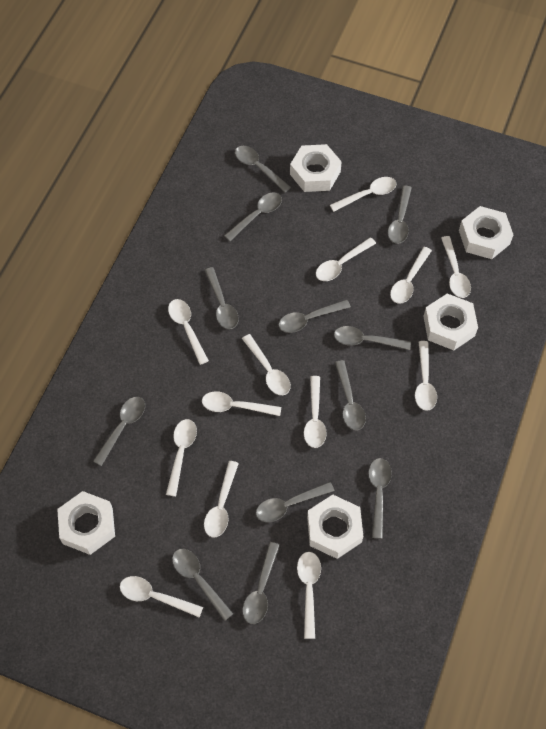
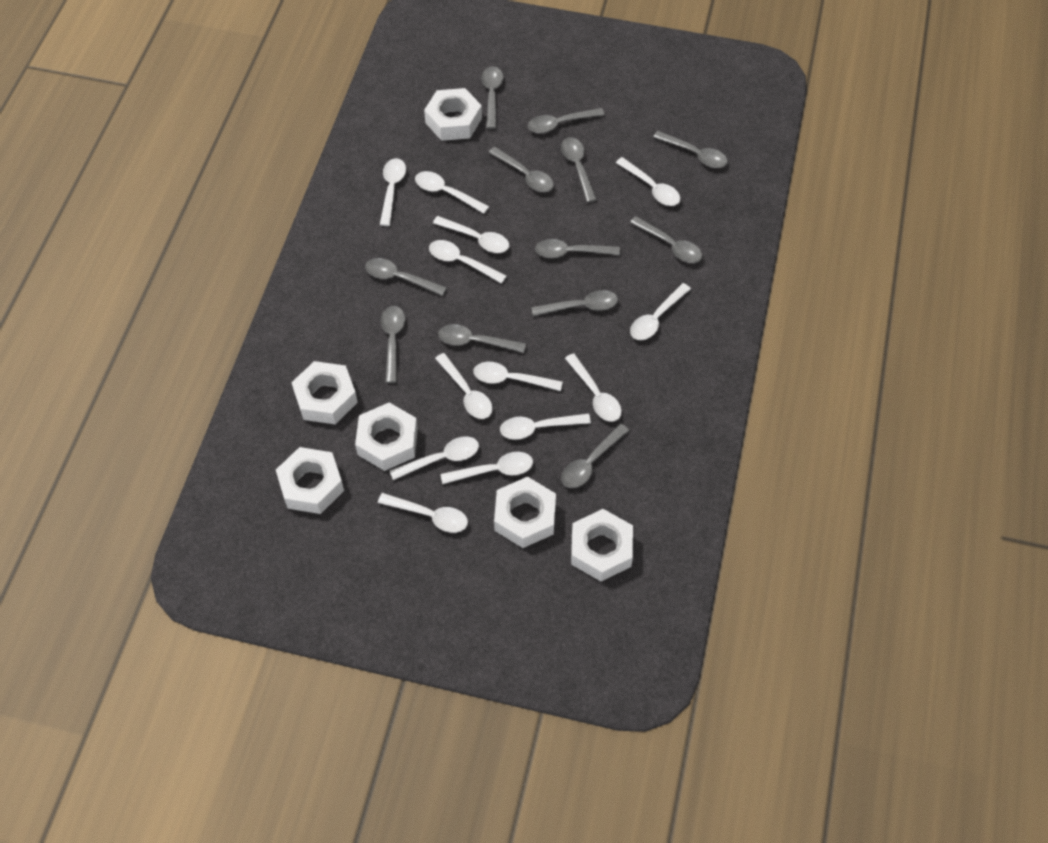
white nut: 5 -> 6

